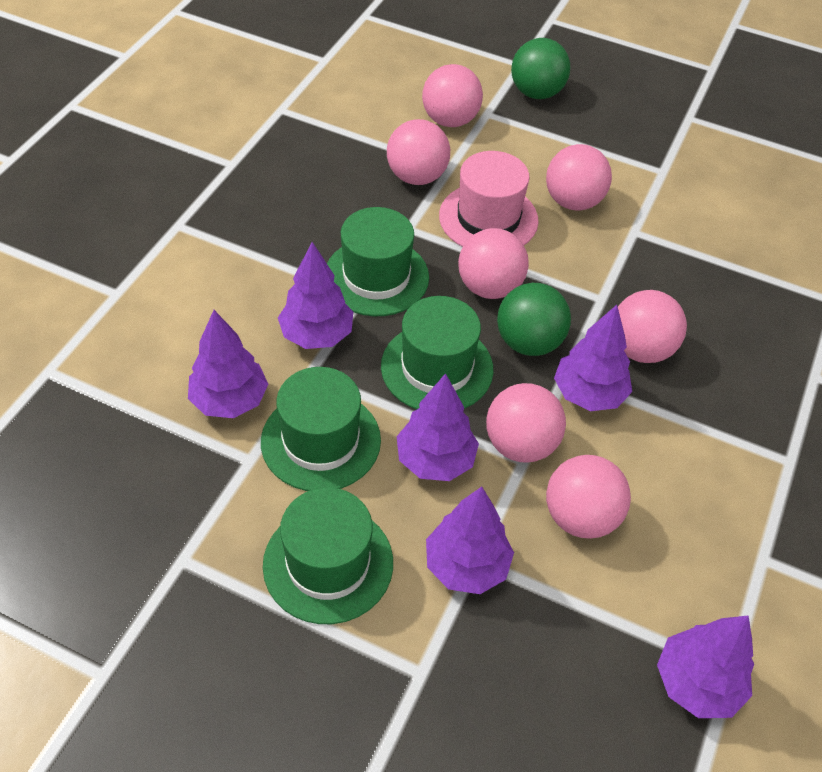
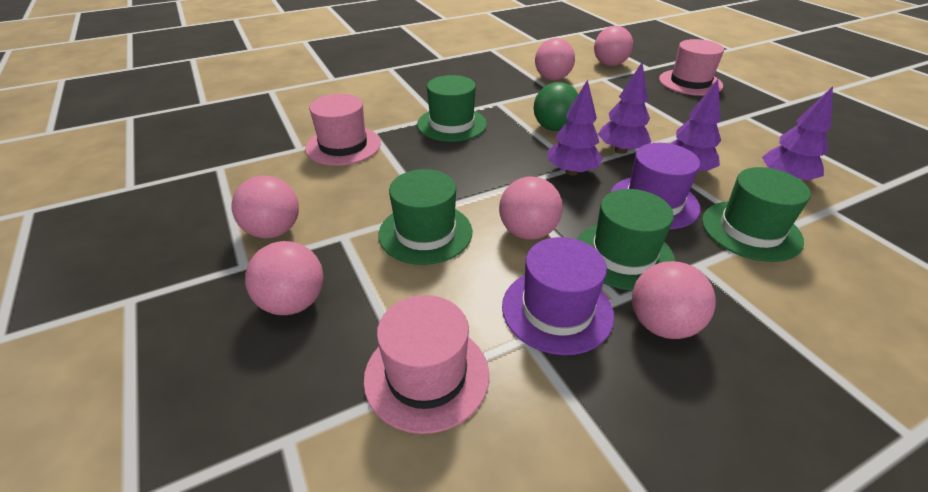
green ball: 2 -> 1
pink ball: 7 -> 6
pink hat: 1 -> 3
purple hat: 0 -> 2
purple tree: 6 -> 4

